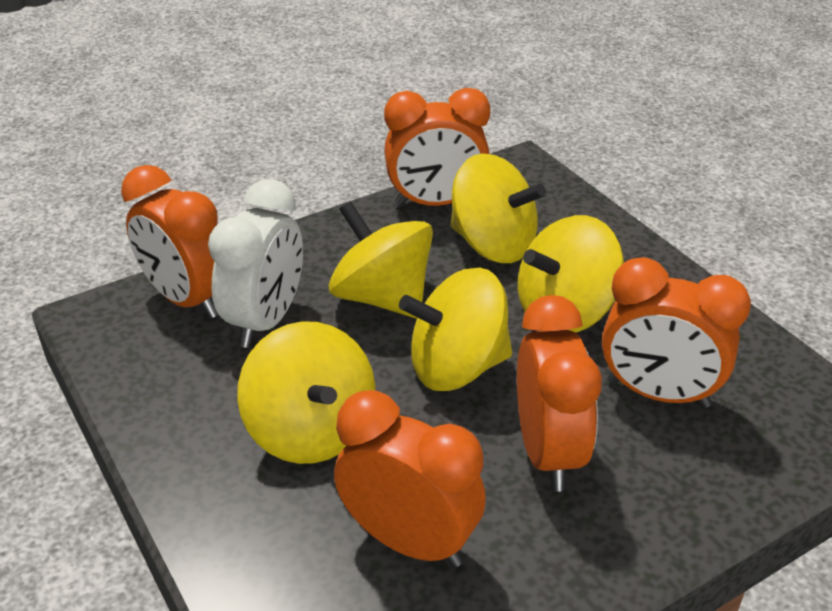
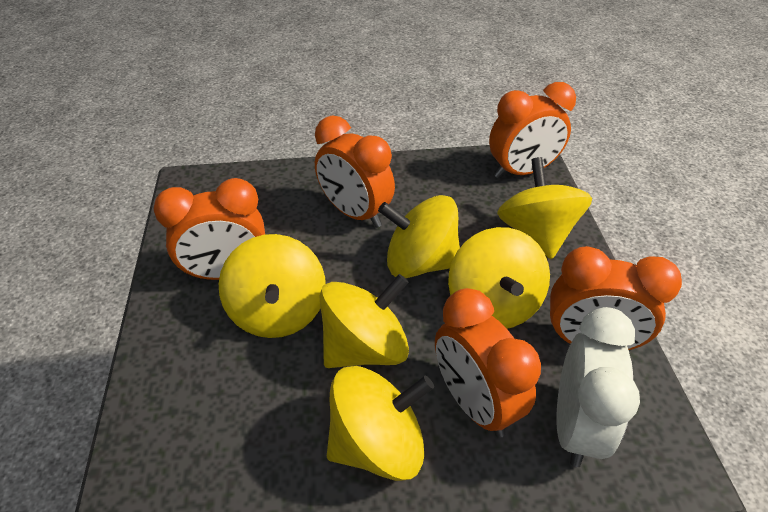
yellow spinning top: 5 -> 6

